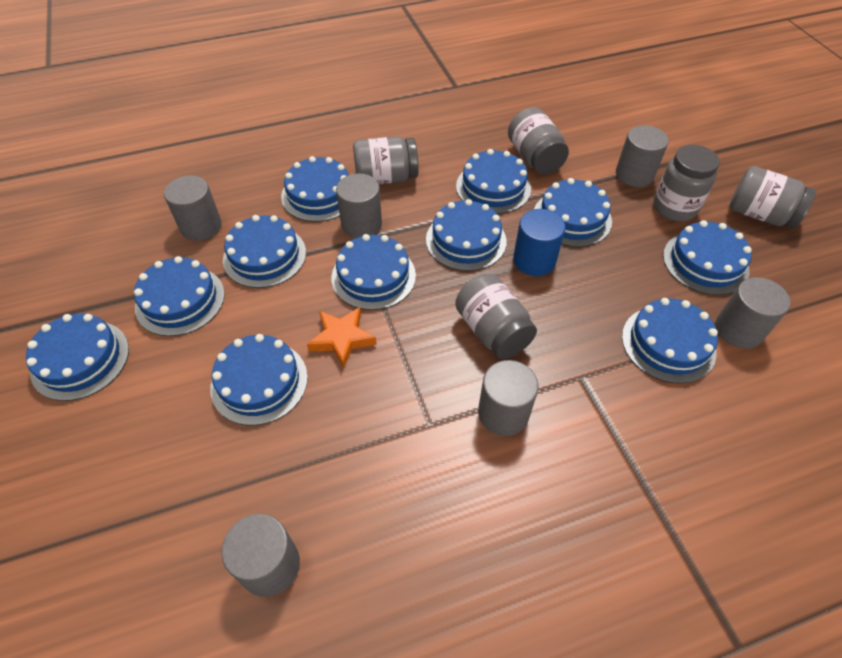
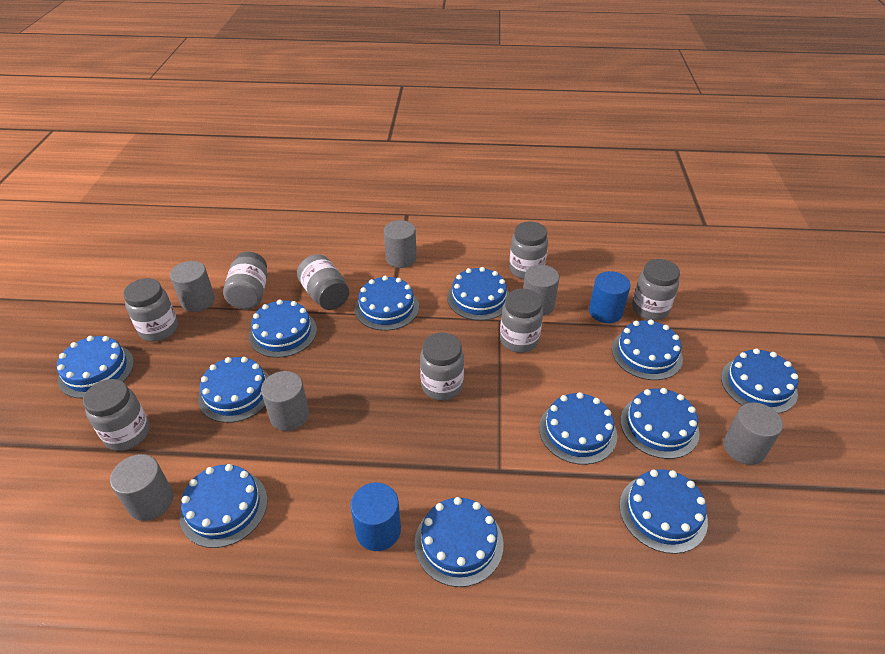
blue cake: 11 -> 12
blue cylinder: 1 -> 2
grey jar: 5 -> 8
orange star: 1 -> 0

